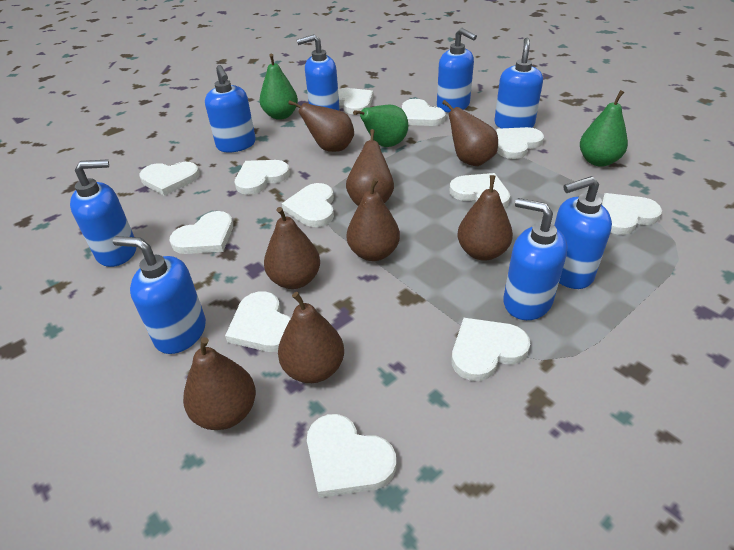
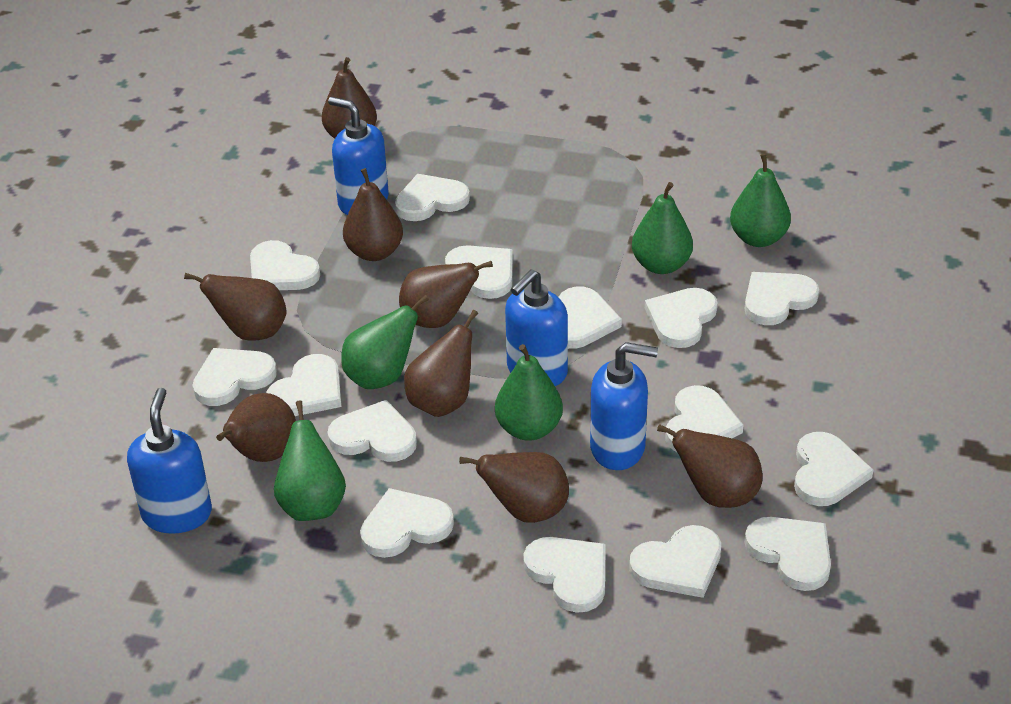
blue soap dispenser: 8 -> 4
green pear: 3 -> 5
white heart: 12 -> 15

